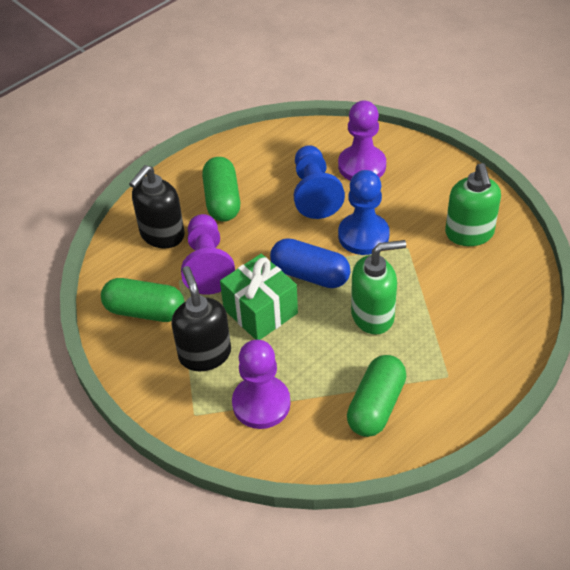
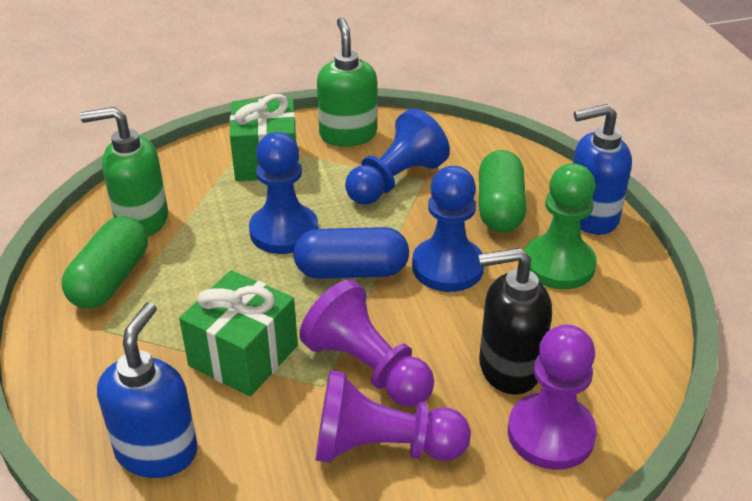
black soap dispenser: 2 -> 1
blue pawn: 2 -> 3
blue soap dispenser: 0 -> 2
green capsule: 3 -> 2
green gift: 1 -> 2
green pawn: 0 -> 1

